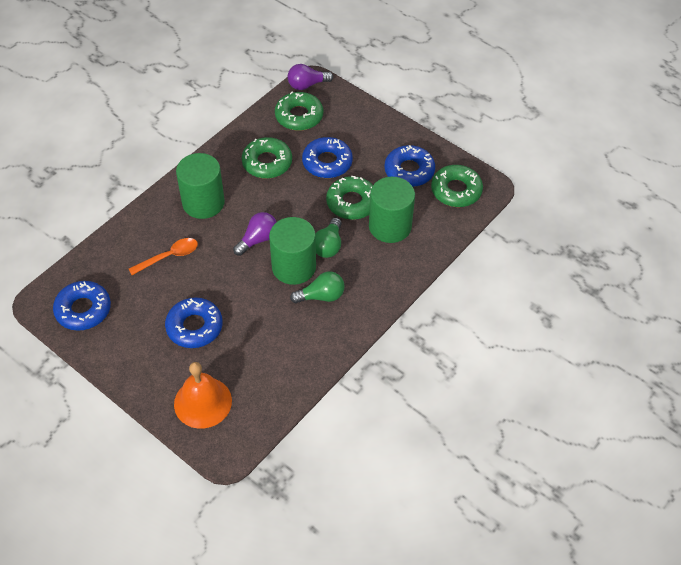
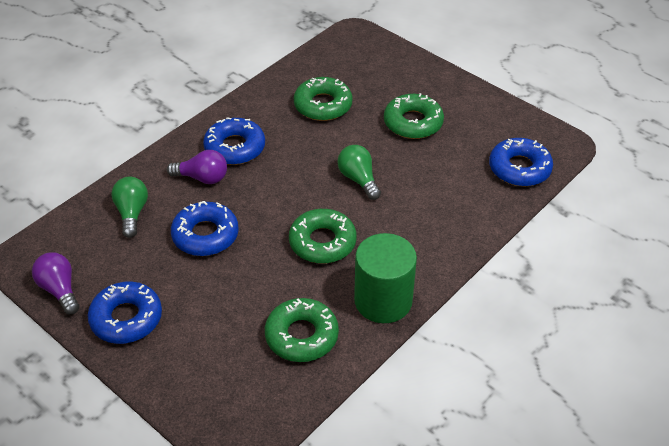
green cylinder: 3 -> 1
orange bell: 1 -> 0
orange spoon: 1 -> 0

